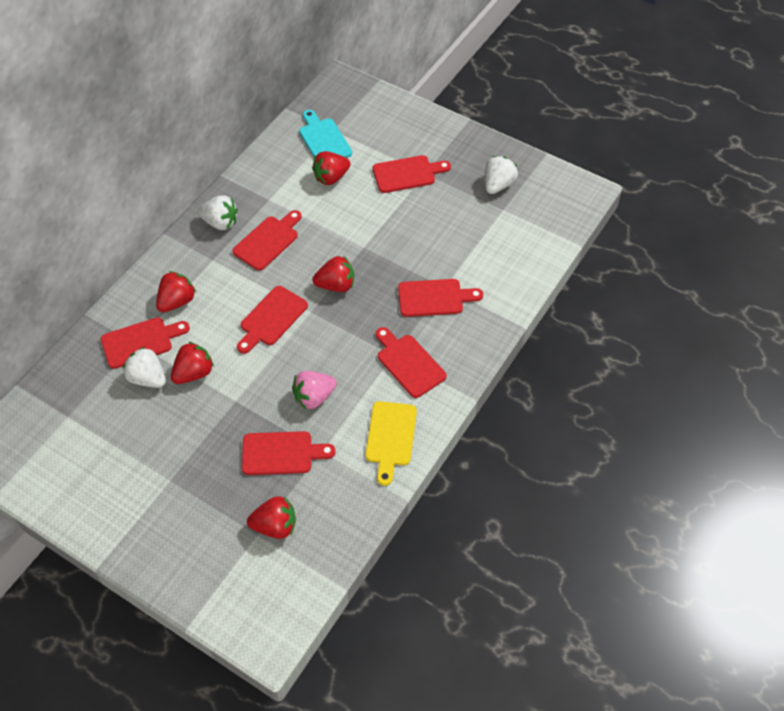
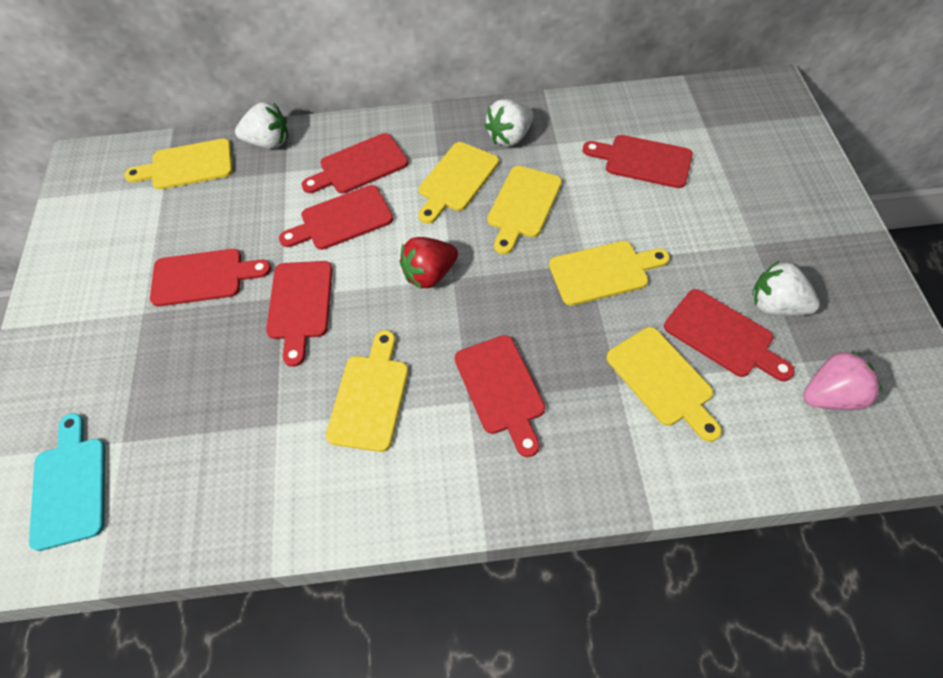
red strawberry: 5 -> 1
yellow cutting board: 1 -> 6

